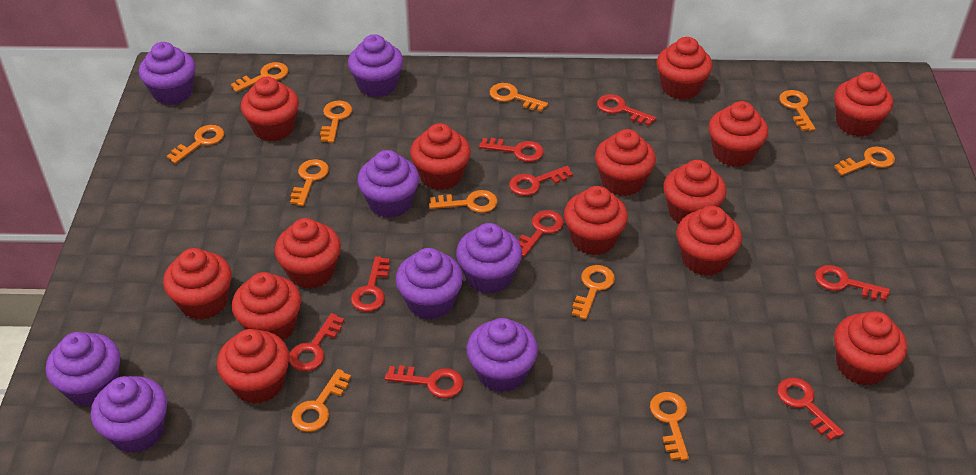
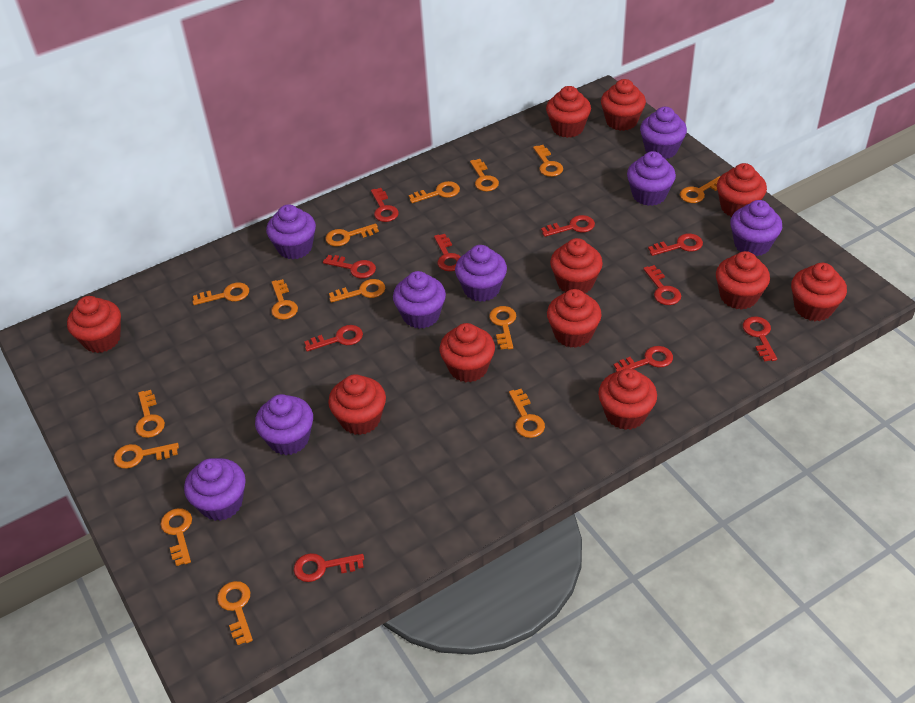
orange key: 11 -> 14
red cupcake: 14 -> 11
red key: 9 -> 10

